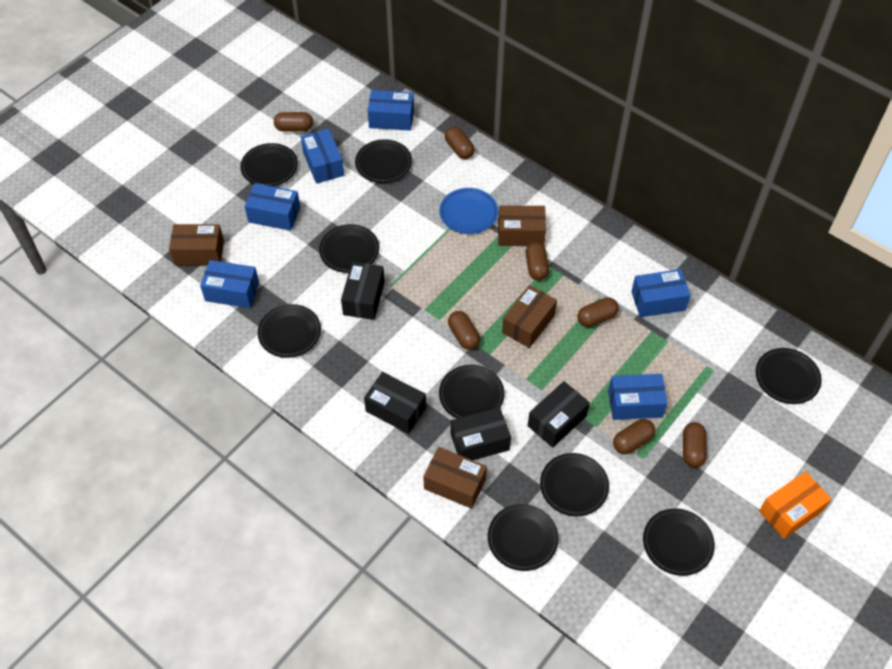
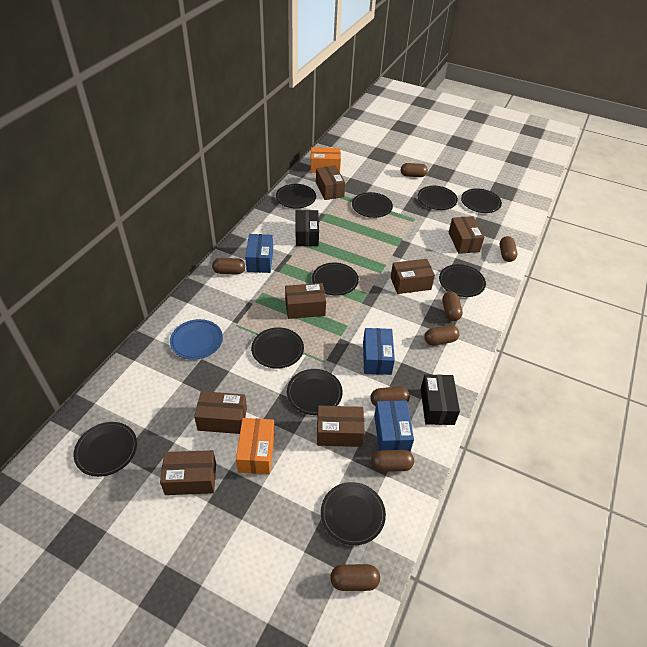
black box: 4 -> 2
black plate: 9 -> 10
blue box: 6 -> 3
brown box: 4 -> 7
brown capsule: 7 -> 8
orange box: 1 -> 2

